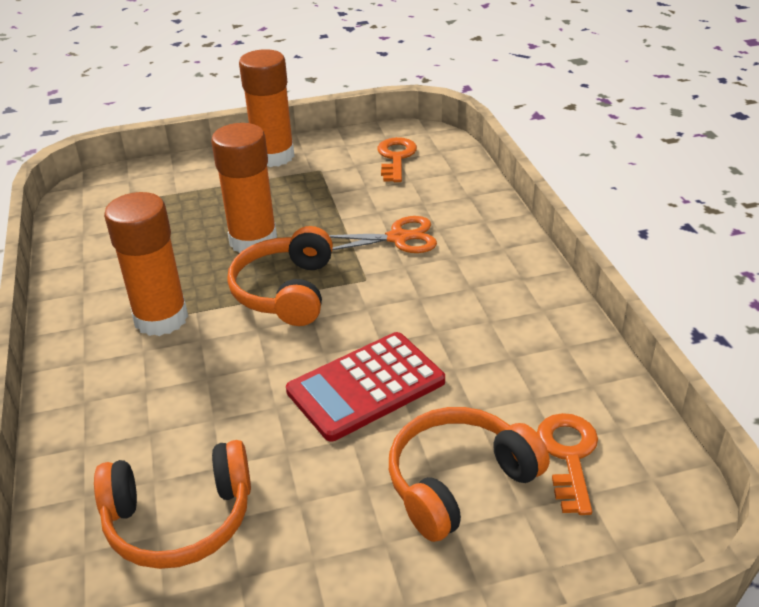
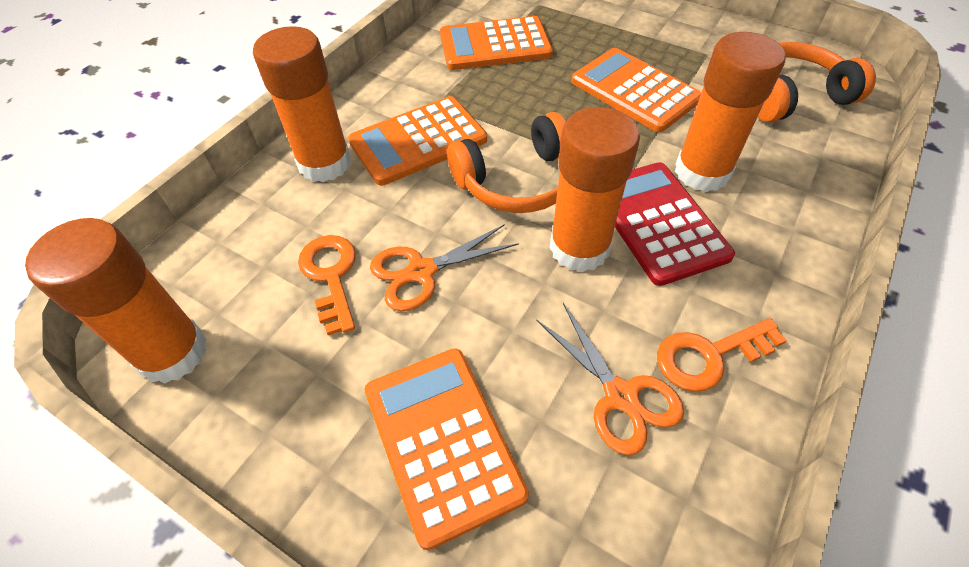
orange calculator: 0 -> 4
orange glue stick: 3 -> 4
orange headphones: 3 -> 2
orange scissors: 1 -> 2

